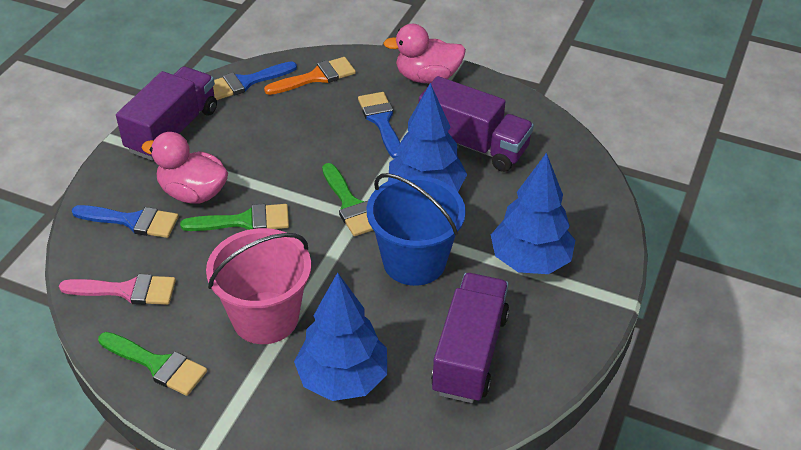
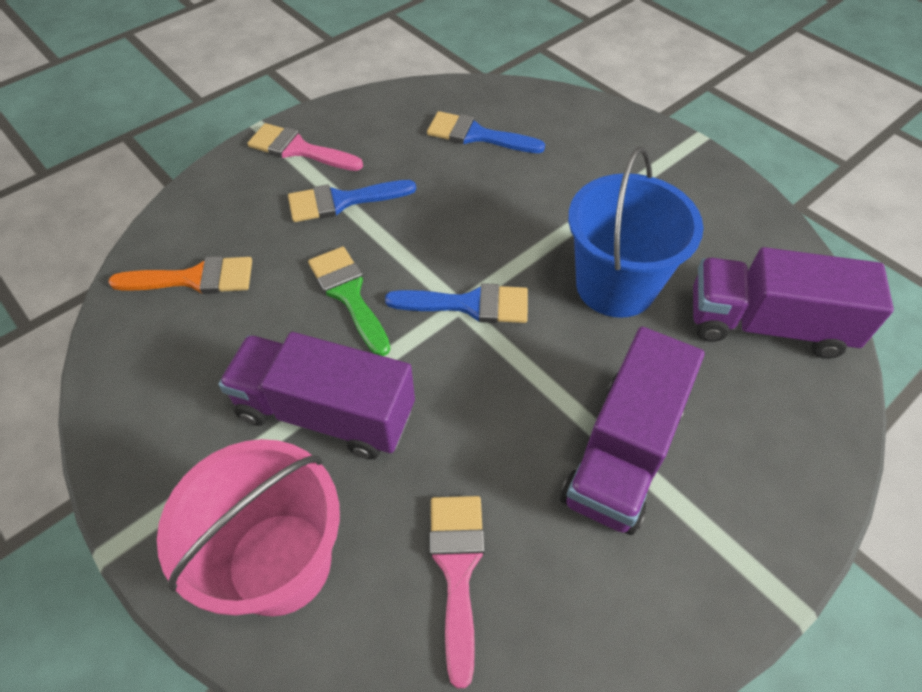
blue tree: 3 -> 0
green brush: 3 -> 1
pink brush: 1 -> 2
pink duck: 2 -> 0

